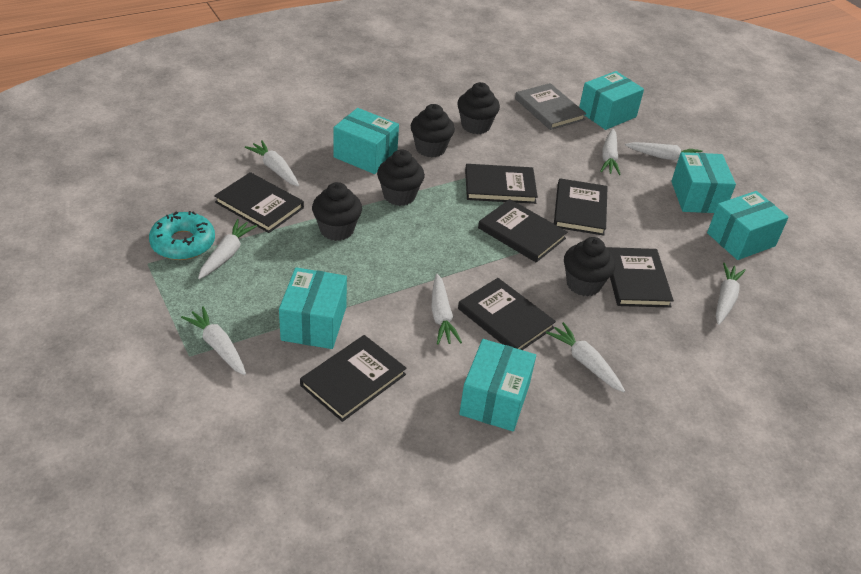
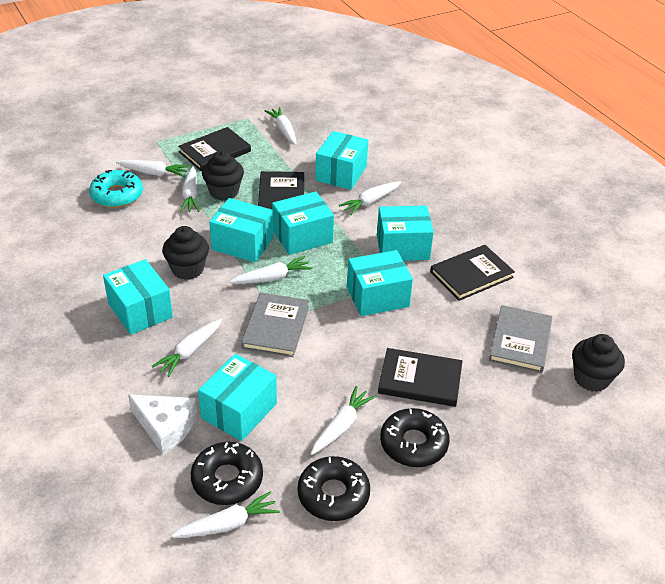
black book: 7 -> 4
black cupcake: 5 -> 3
black donut: 0 -> 3
grey book: 1 -> 2
turquoise box: 6 -> 7
white cheese: 0 -> 1

